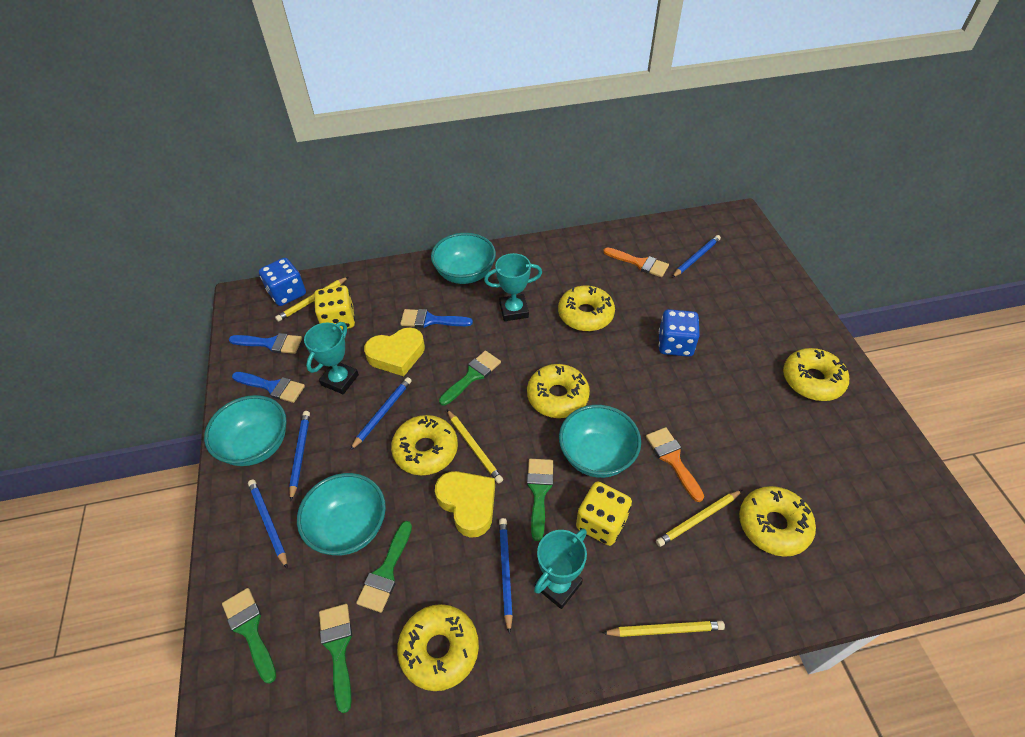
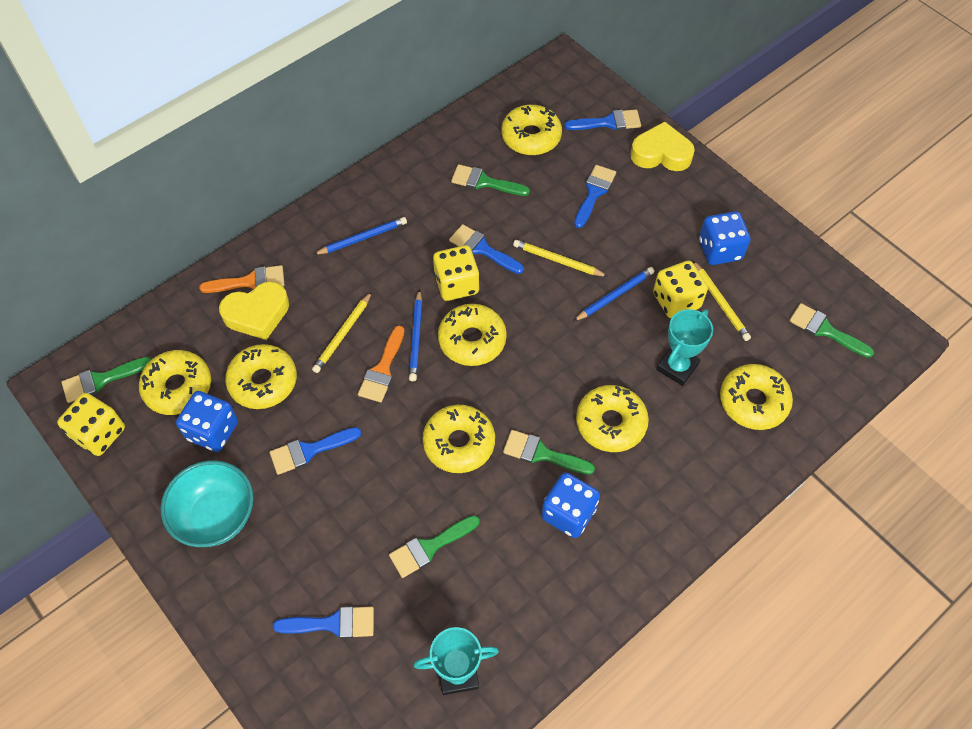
blue brush: 3 -> 5
blue dice: 2 -> 3
blue pencil: 5 -> 3
turquoise bowl: 4 -> 1
turquoise trophy: 3 -> 2
yellow dice: 2 -> 3
yellow donut: 6 -> 7
yellow pencil: 4 -> 3

